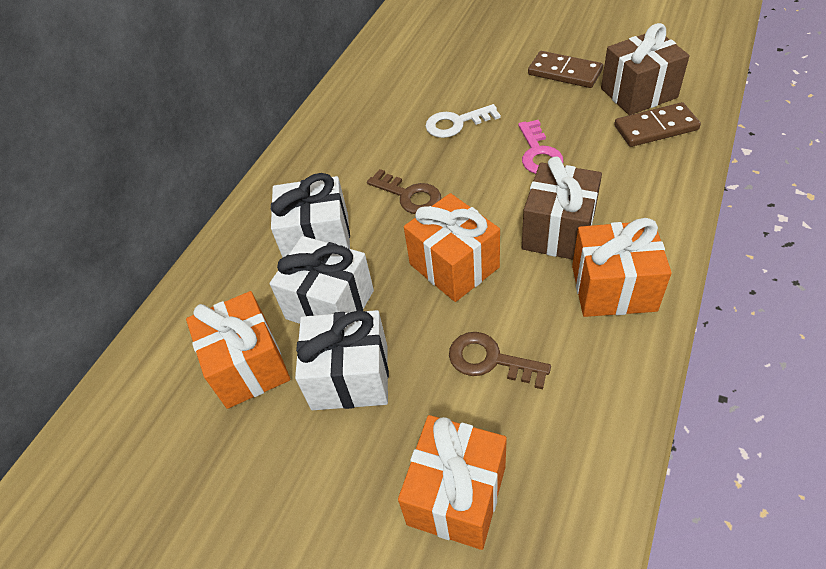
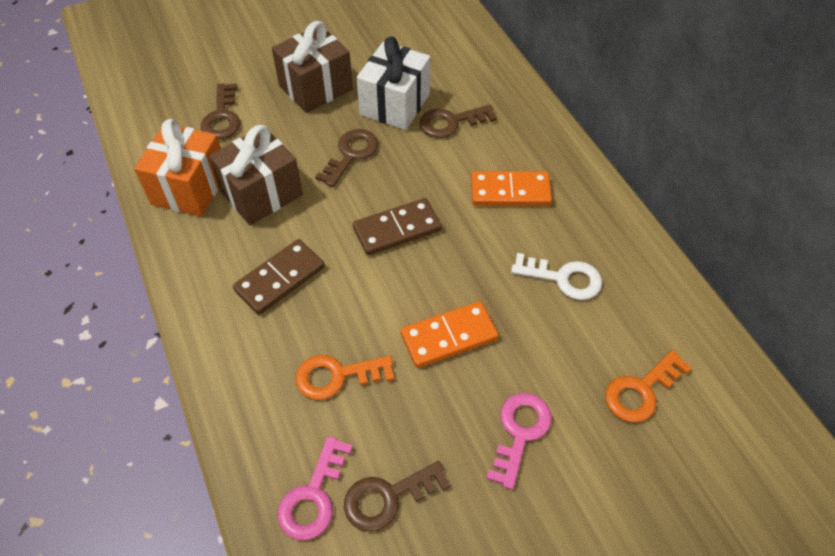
brown key: 2 -> 4
orange domino: 0 -> 2
orange gift: 4 -> 1
orange key: 0 -> 2
pink key: 1 -> 2
white gift: 3 -> 1

